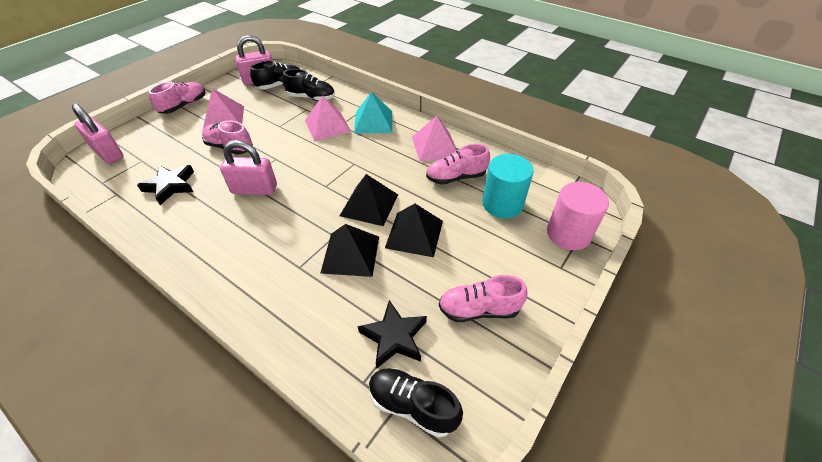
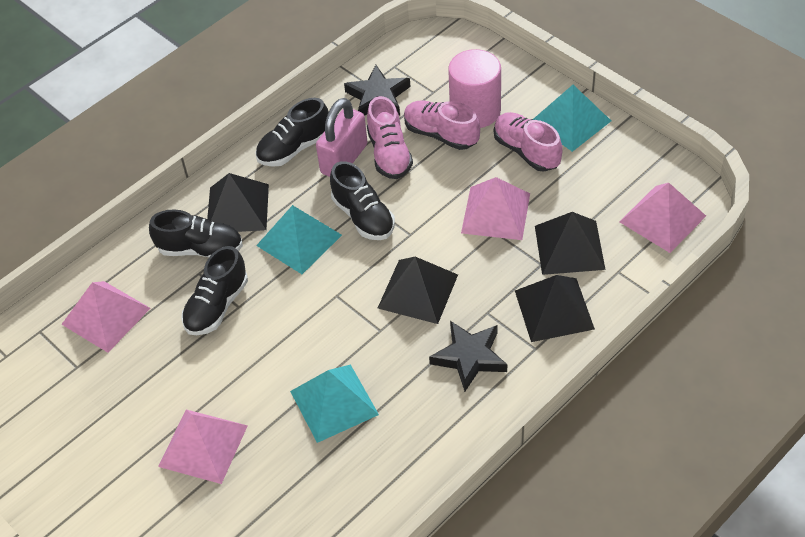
black pyramid: 3 -> 4
black shoe: 3 -> 4
pink padlock: 3 -> 1
pink pyramid: 3 -> 4
pink shoe: 4 -> 3
turquoise cylinder: 1 -> 0
turquoise pyramid: 1 -> 3

